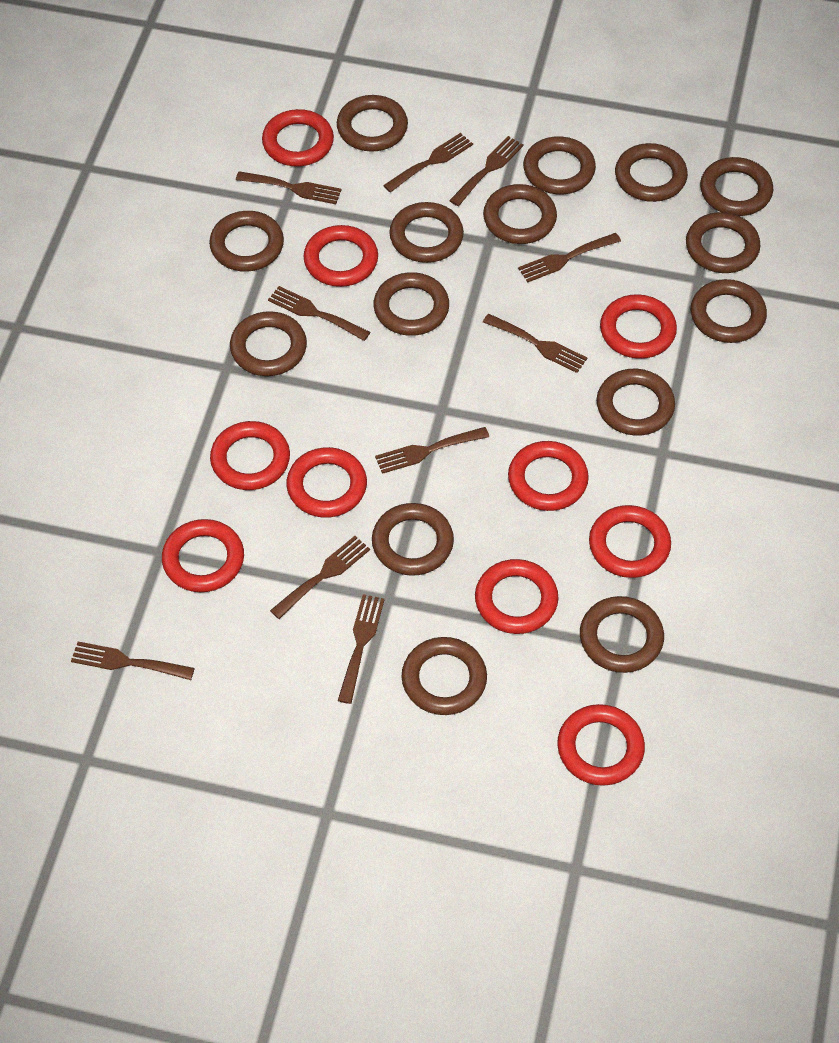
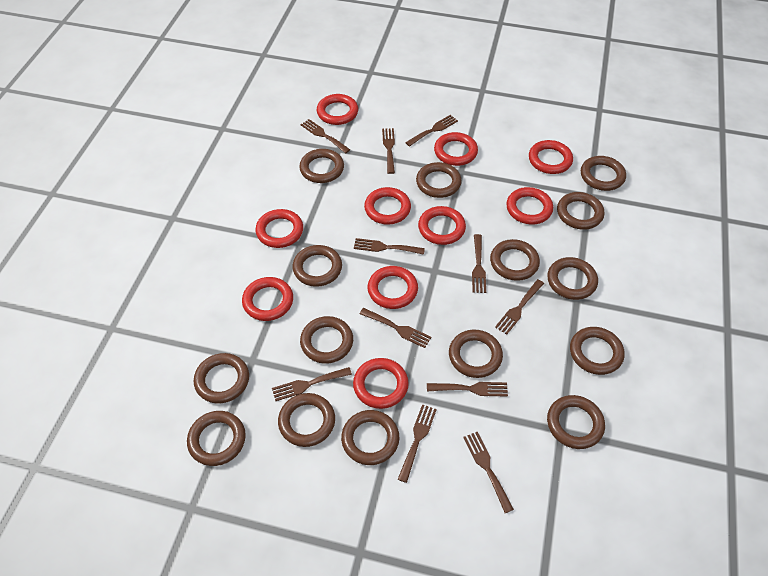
brown fork: 10 -> 11

